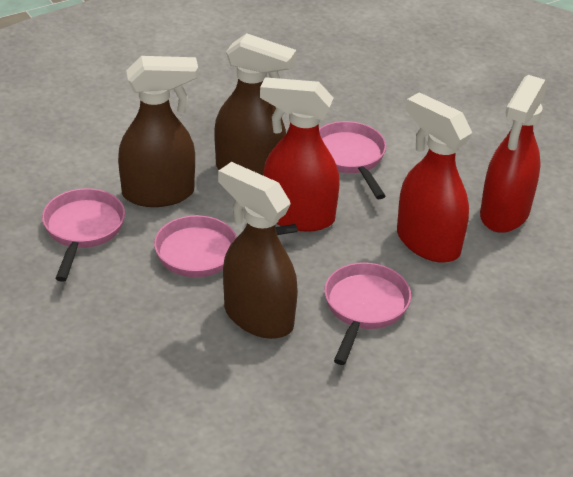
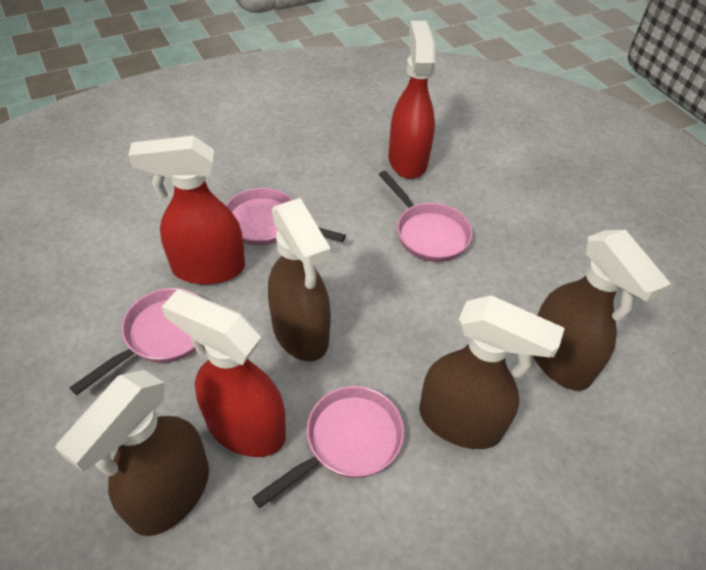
brown spray bottle: 3 -> 4

